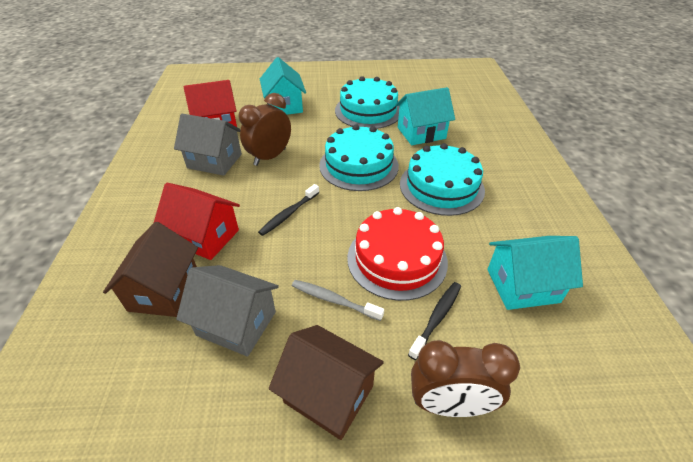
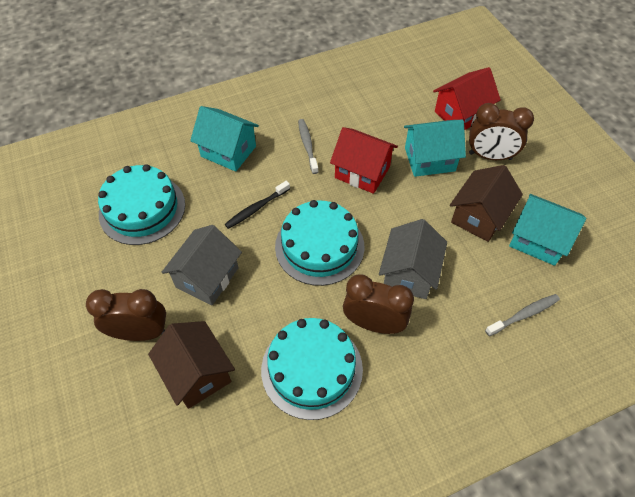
black toothbrush: 2 -> 1
brown clock: 2 -> 3
grey toothbrush: 1 -> 2
red cake: 1 -> 0

